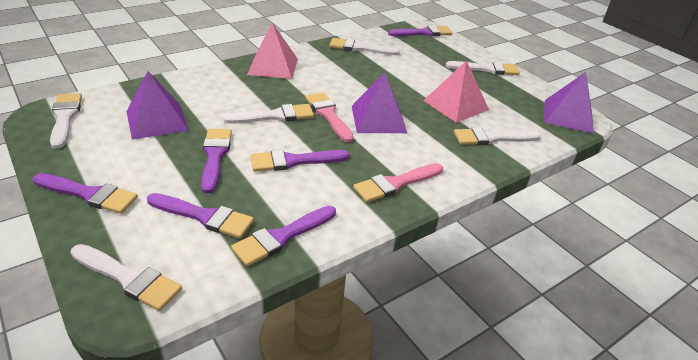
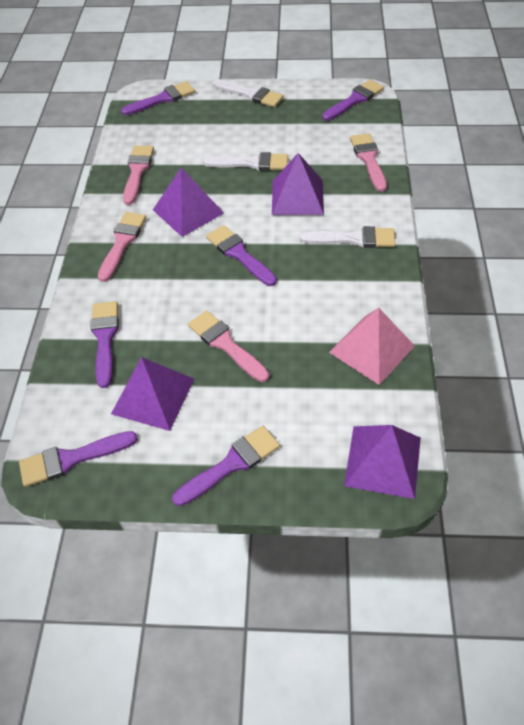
pink brush: 2 -> 4
pink pyramid: 2 -> 1
purple pyramid: 3 -> 4
white brush: 6 -> 3

